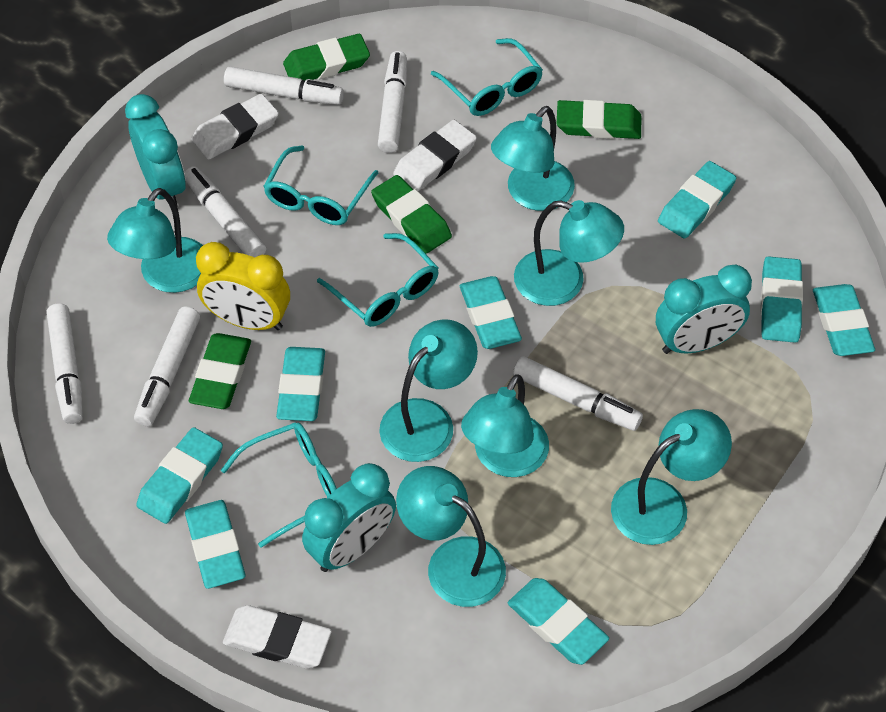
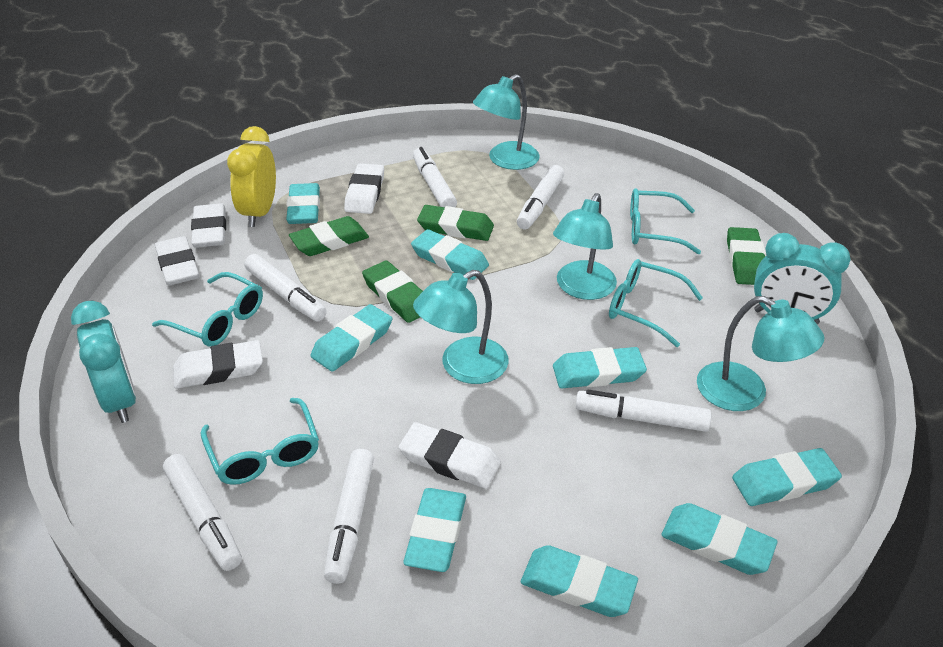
turquoise clock: 3 -> 2
turquoise lamp: 7 -> 4
white eraser: 3 -> 5

